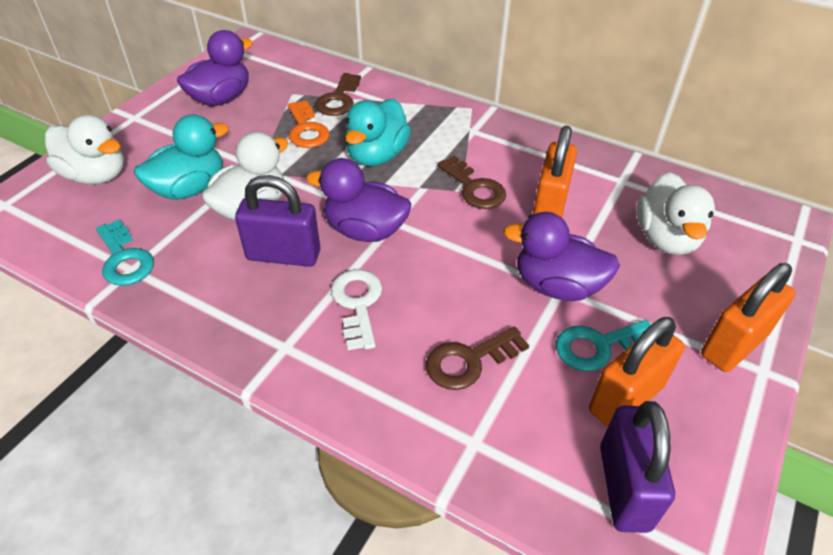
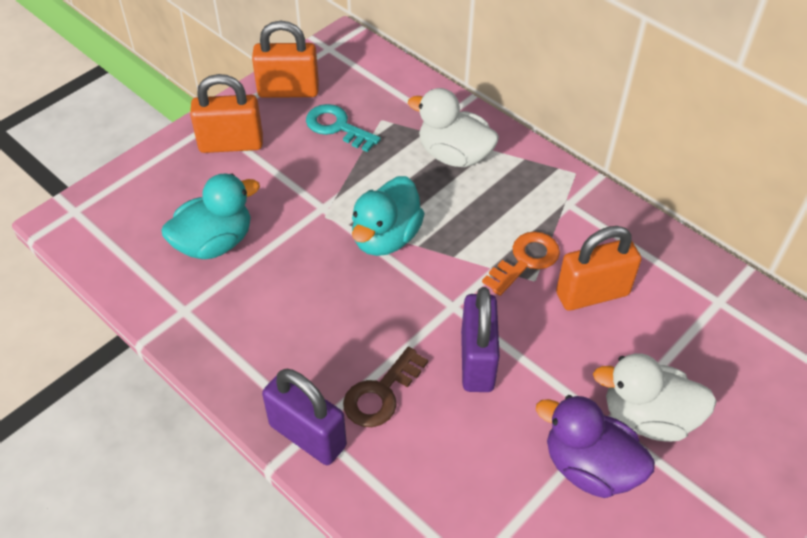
brown key: 3 -> 1
purple duck: 3 -> 1
turquoise key: 2 -> 1
white duck: 3 -> 2
white key: 1 -> 0

